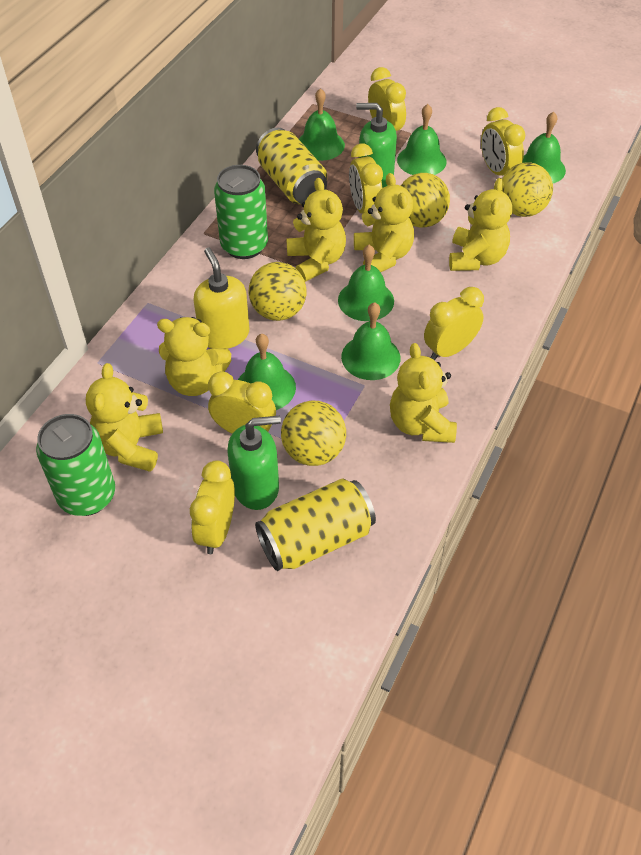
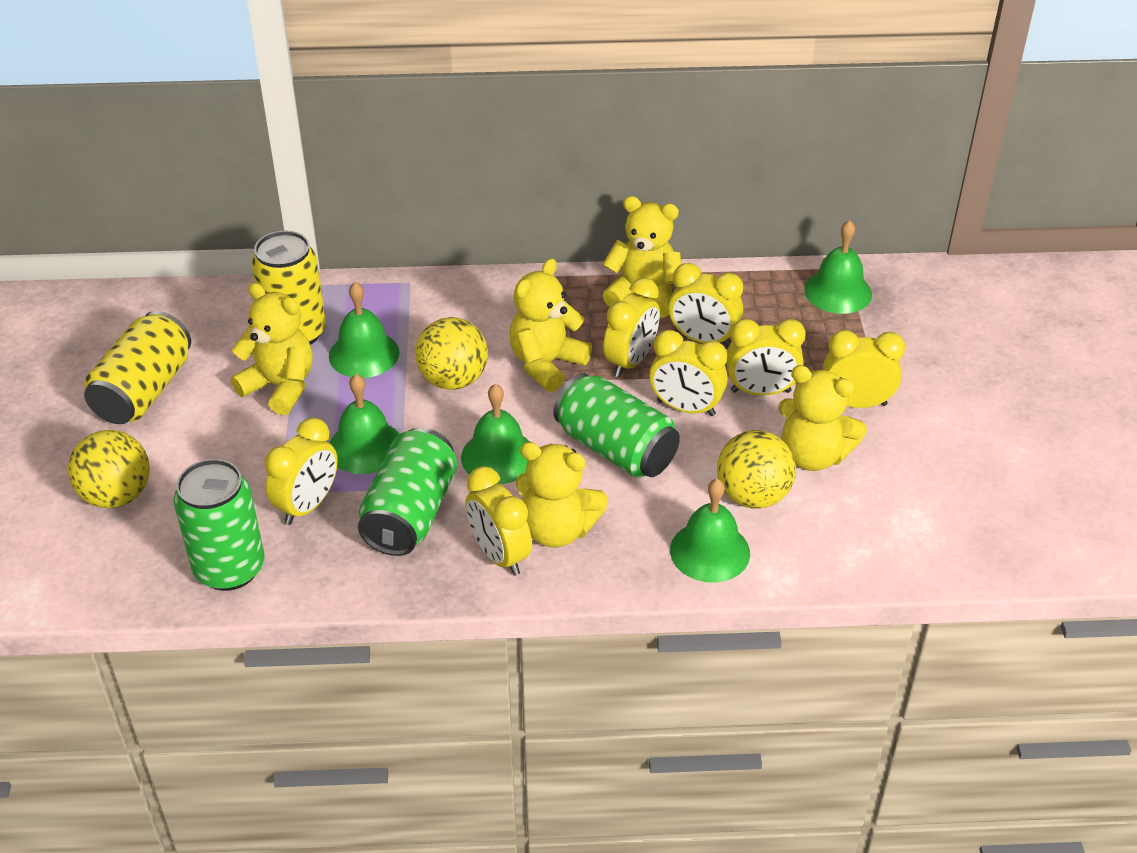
green bell: 6 -> 5
green can: 2 -> 3
green soap dispenser: 2 -> 0
yellow ball: 4 -> 3
yellow clock: 6 -> 7
yellow soap dispenser: 1 -> 0
yellow teddy bear: 6 -> 5

